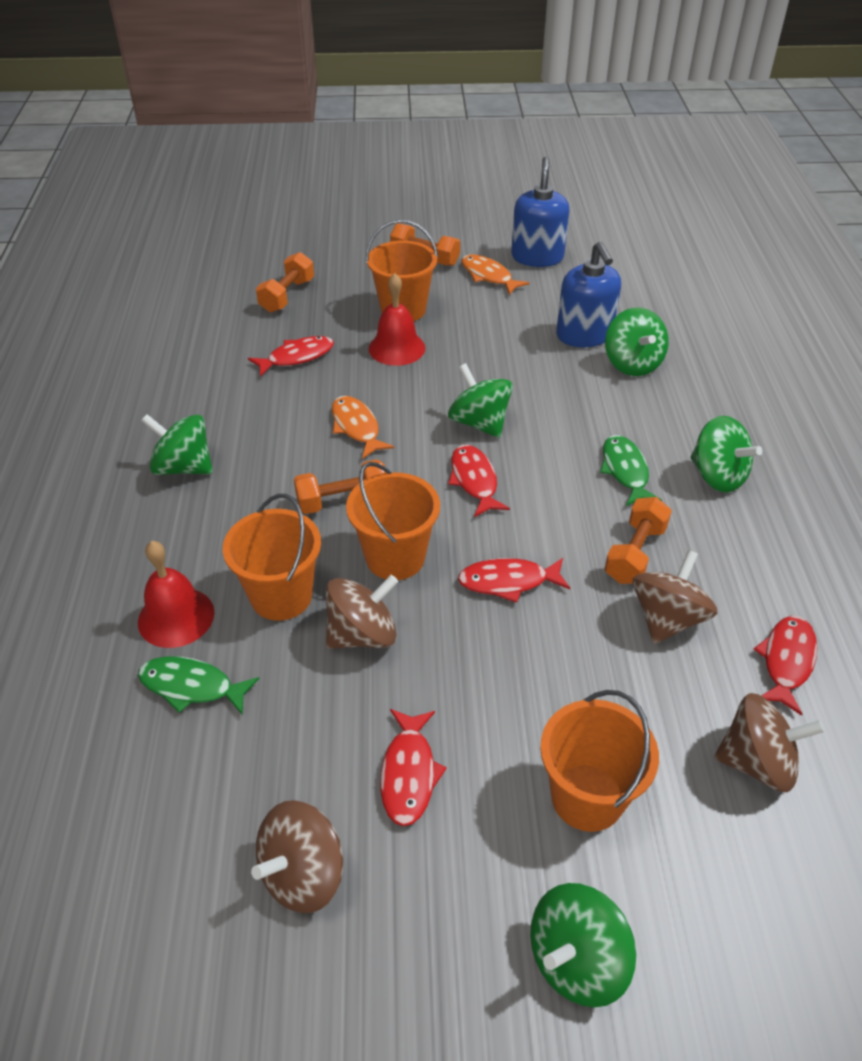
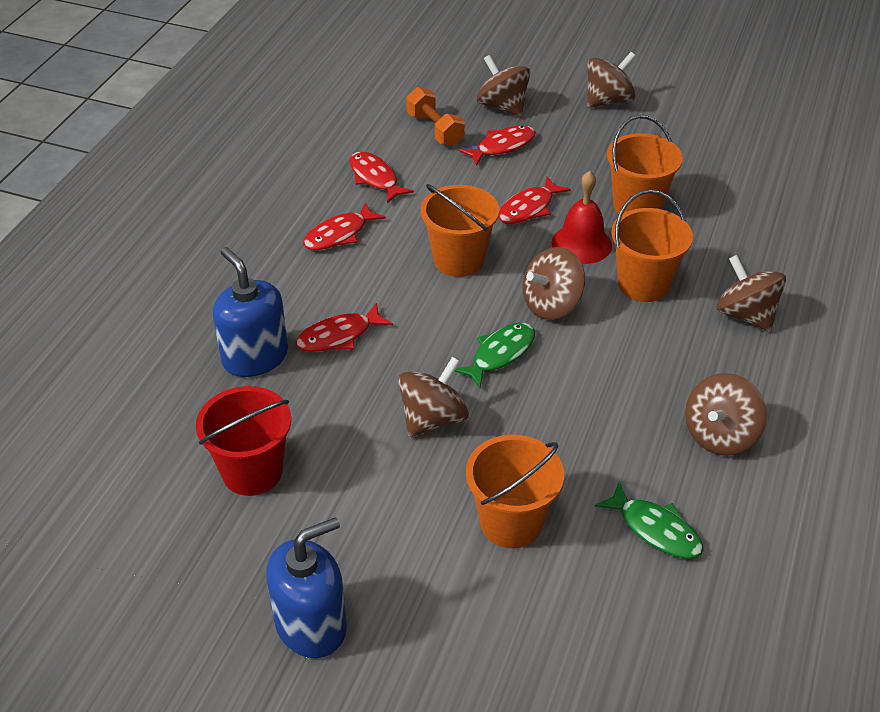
brown spinning top: 4 -> 6
green spinning top: 5 -> 0
orange dumbbell: 4 -> 1
orange fish: 2 -> 0
red bell: 2 -> 1
red bucket: 0 -> 1

